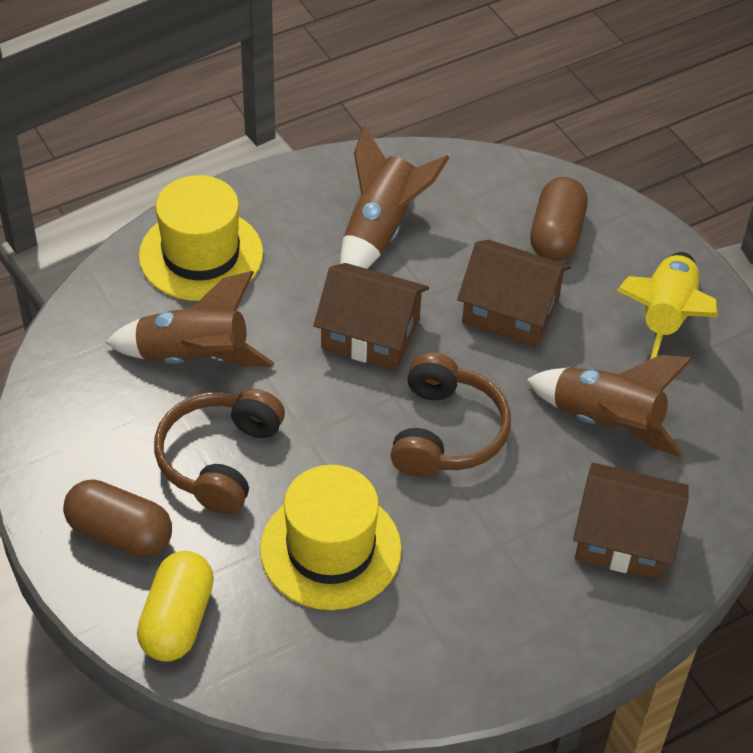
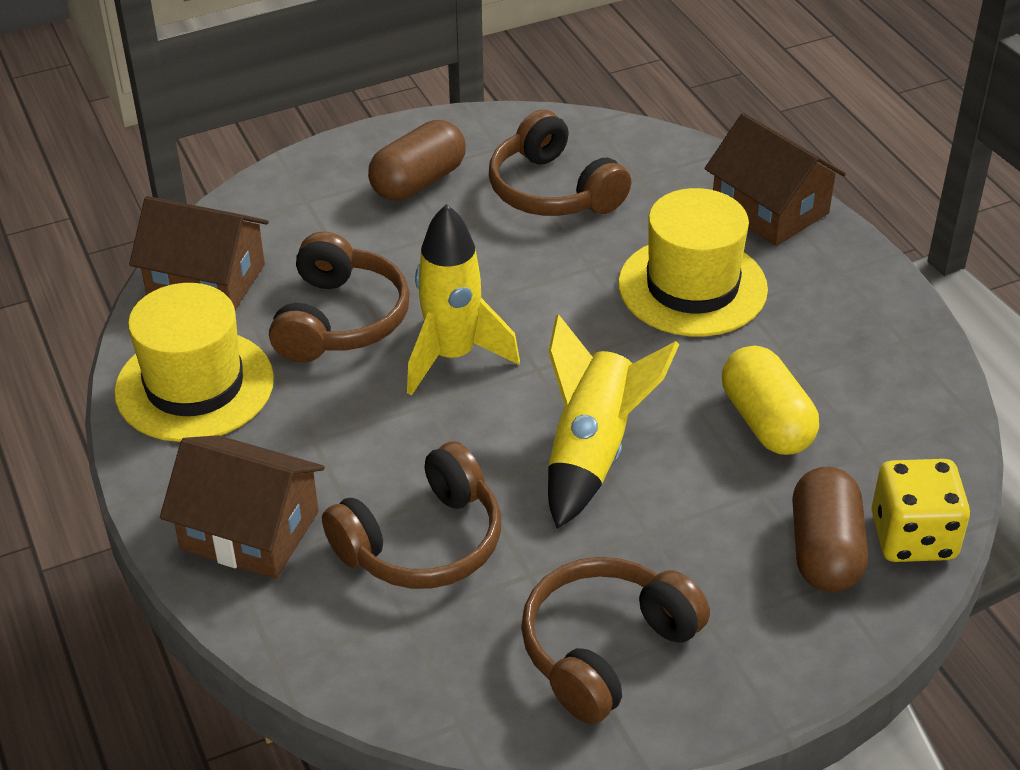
brown headphones: 2 -> 4
brown rocket: 3 -> 0
yellow dice: 0 -> 1
yellow rocket: 1 -> 2

